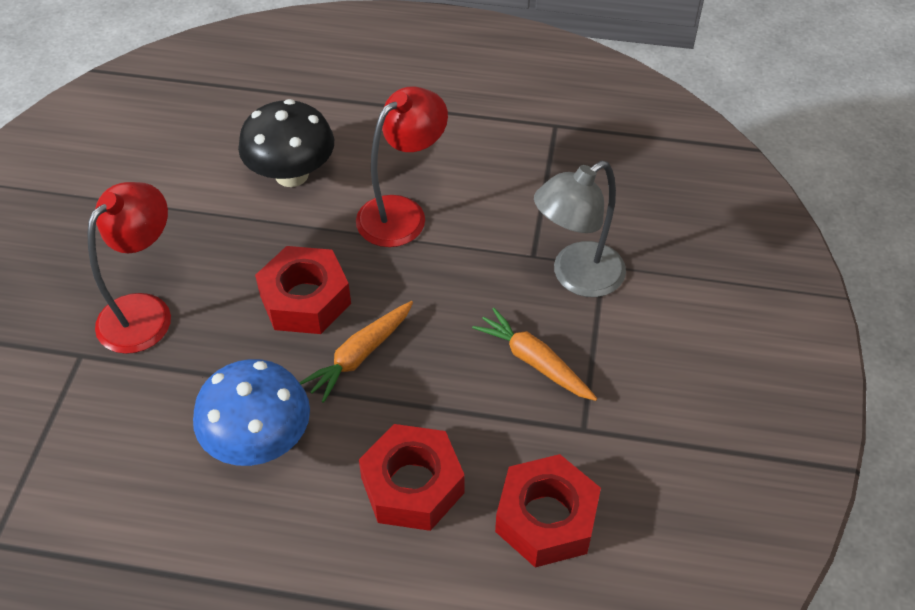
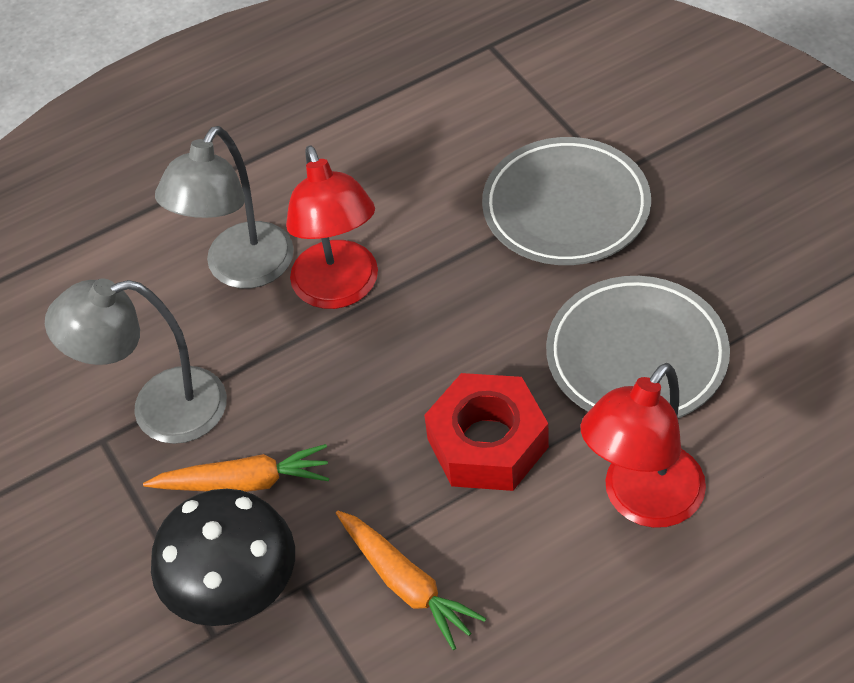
blue mushroom: 1 -> 0
grey lamp: 1 -> 2
grey plate: 0 -> 2
red nut: 3 -> 1

